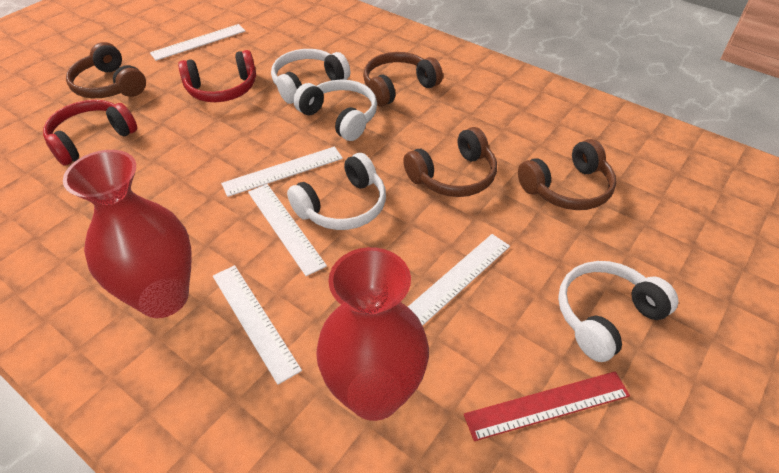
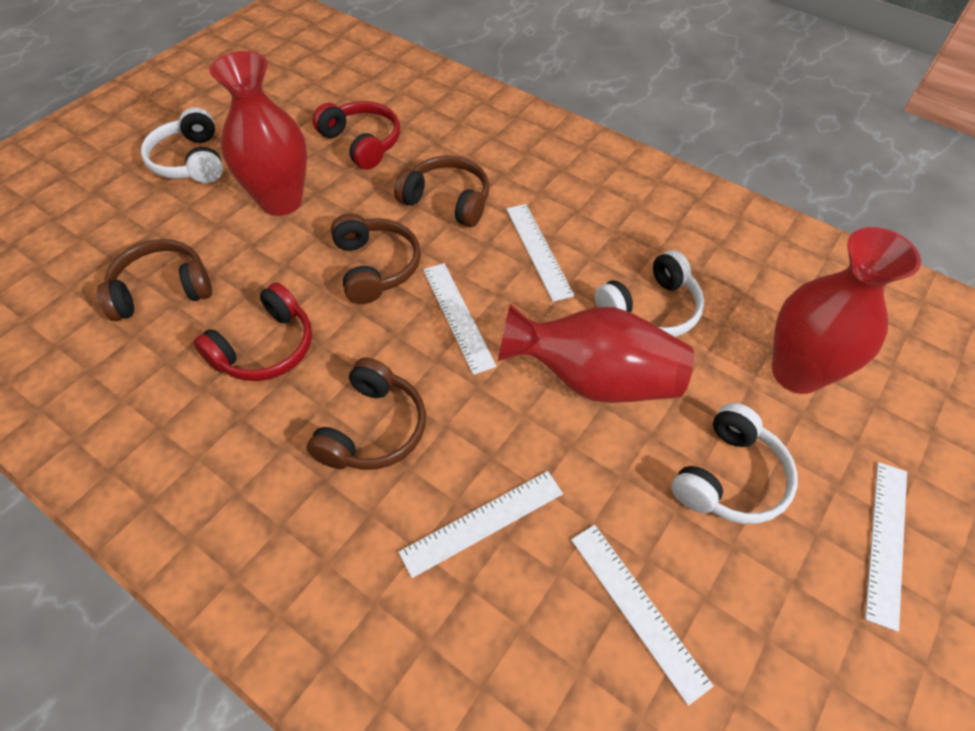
red ruler: 1 -> 0
red vase: 2 -> 3
white headphones: 4 -> 3

